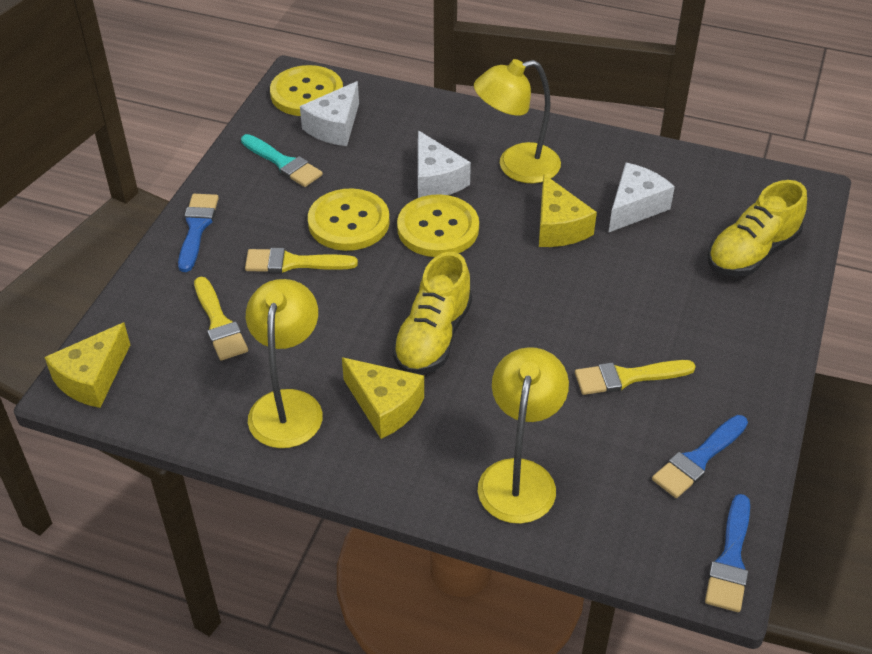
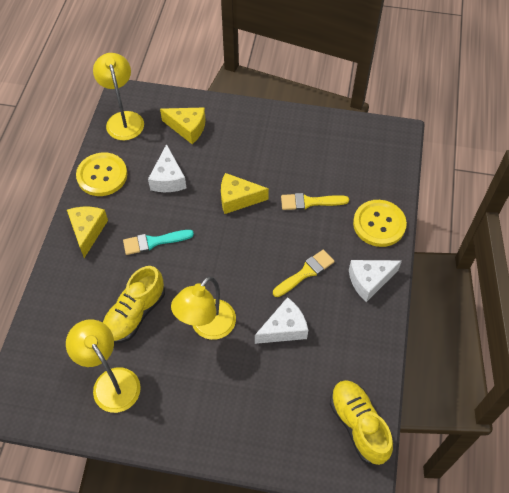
blue brush: 3 -> 0
yellow brush: 3 -> 2
yellow button: 3 -> 2

